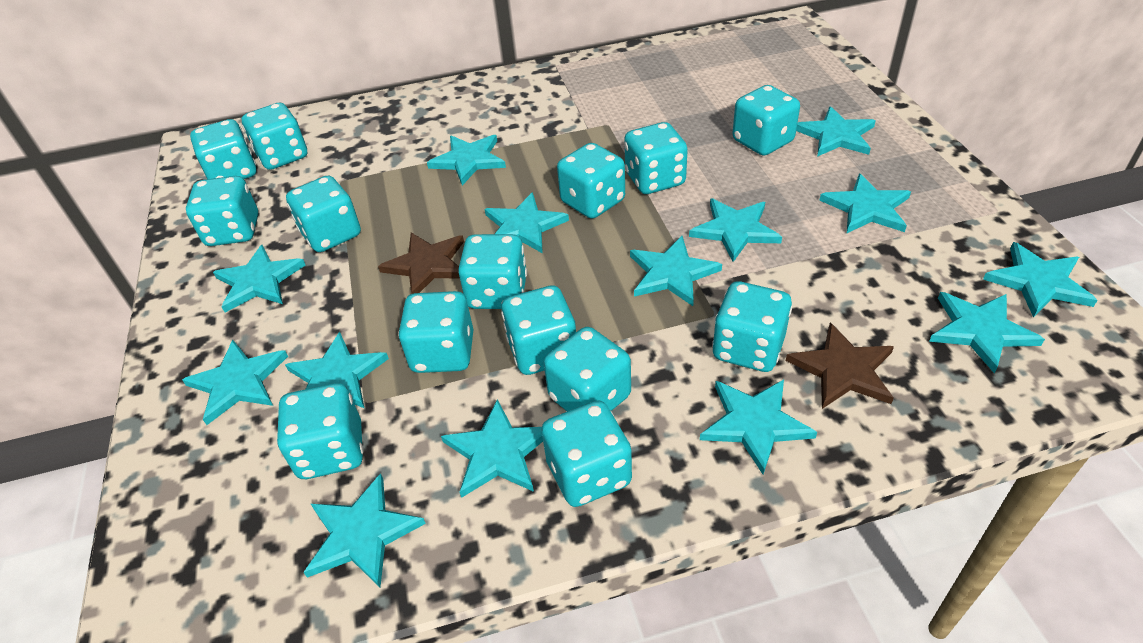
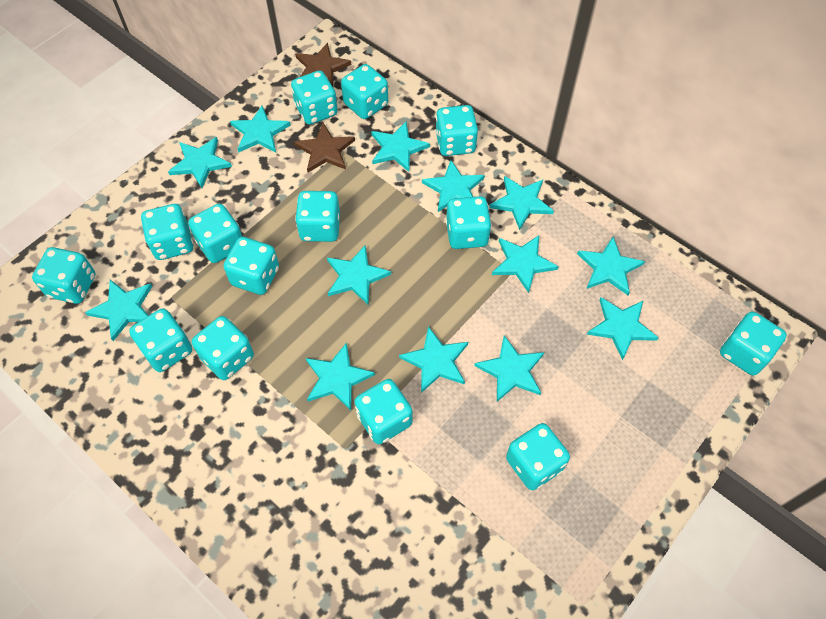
turquoise star: 14 -> 13

